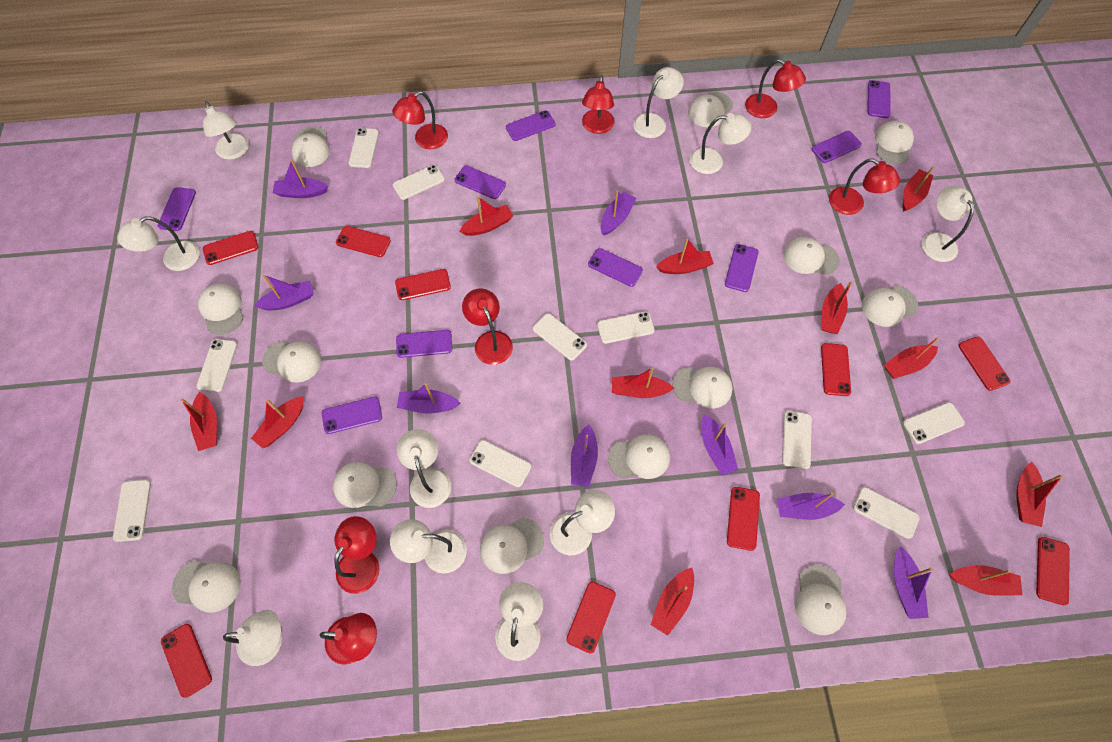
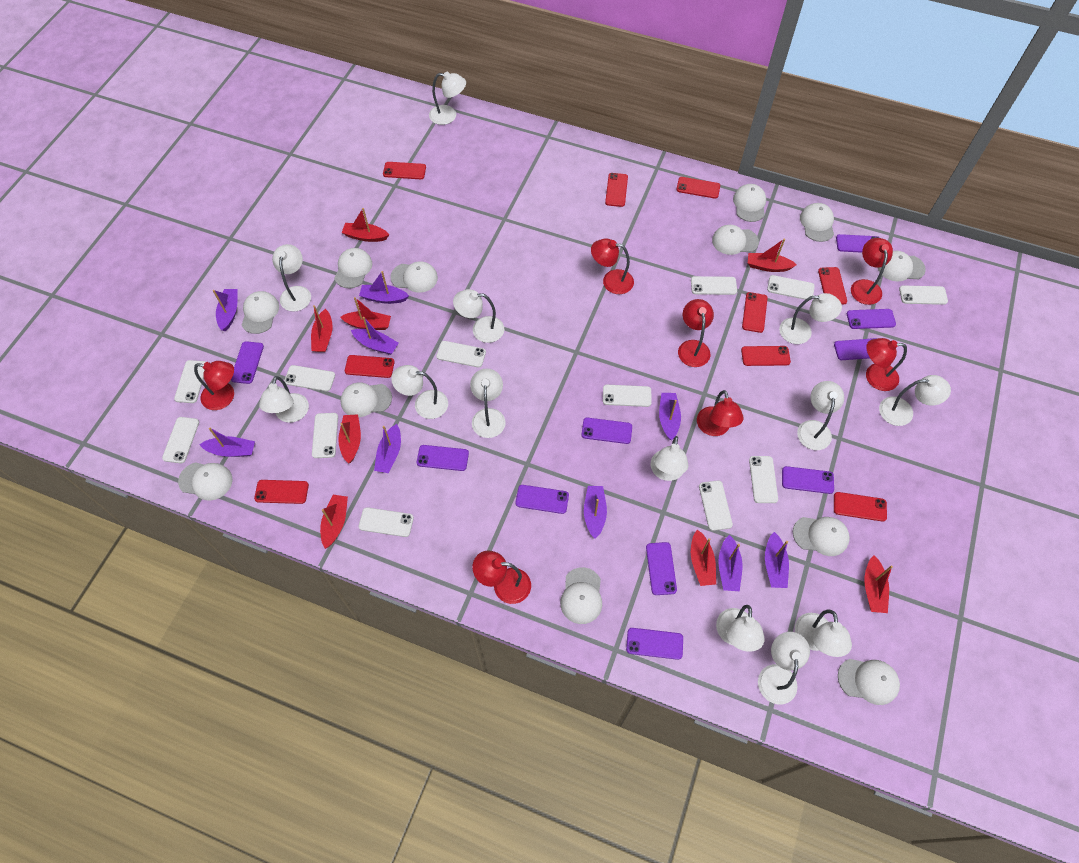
purple boat: 8 -> 9
purple phone: 9 -> 10
red boat: 11 -> 8
white cap: 13 -> 12
white lamp: 10 -> 13
white phone: 10 -> 12

